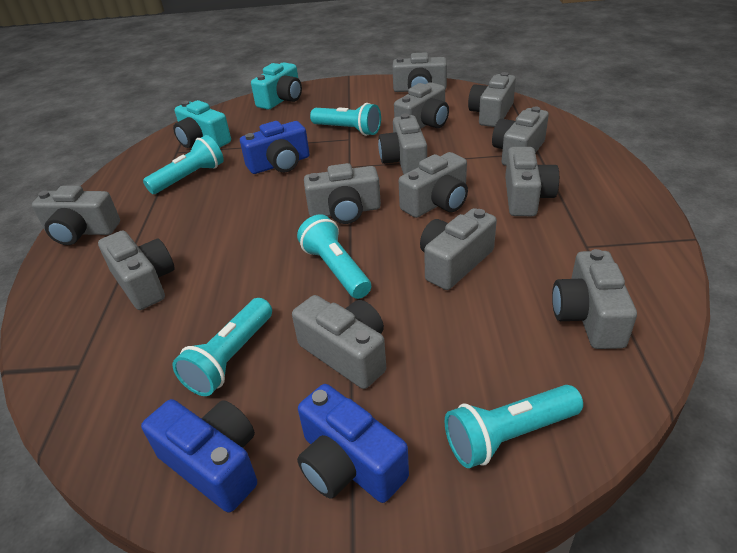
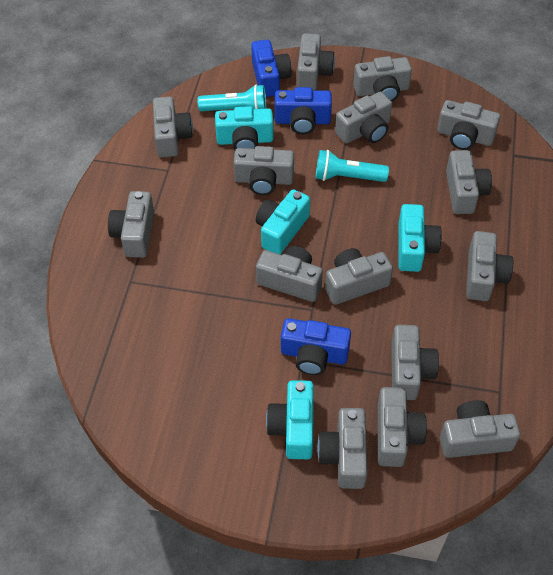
grey camera: 13 -> 15
turquoise camera: 2 -> 4
turquoise flashlight: 5 -> 2

